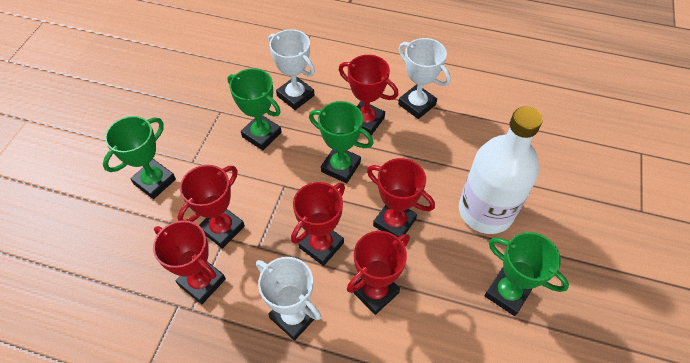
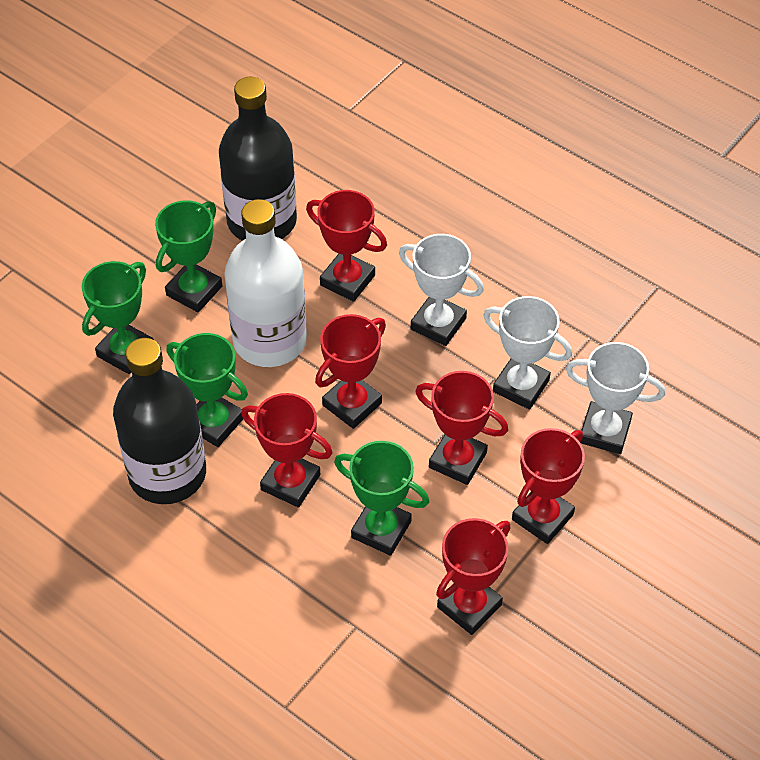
black bottle: 0 -> 2

